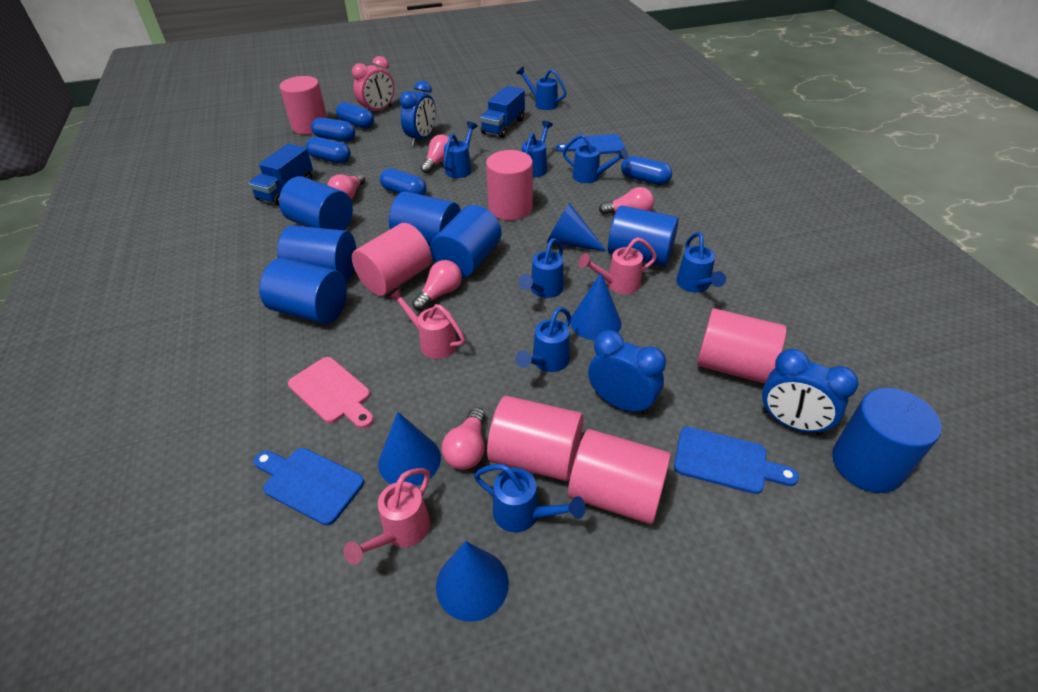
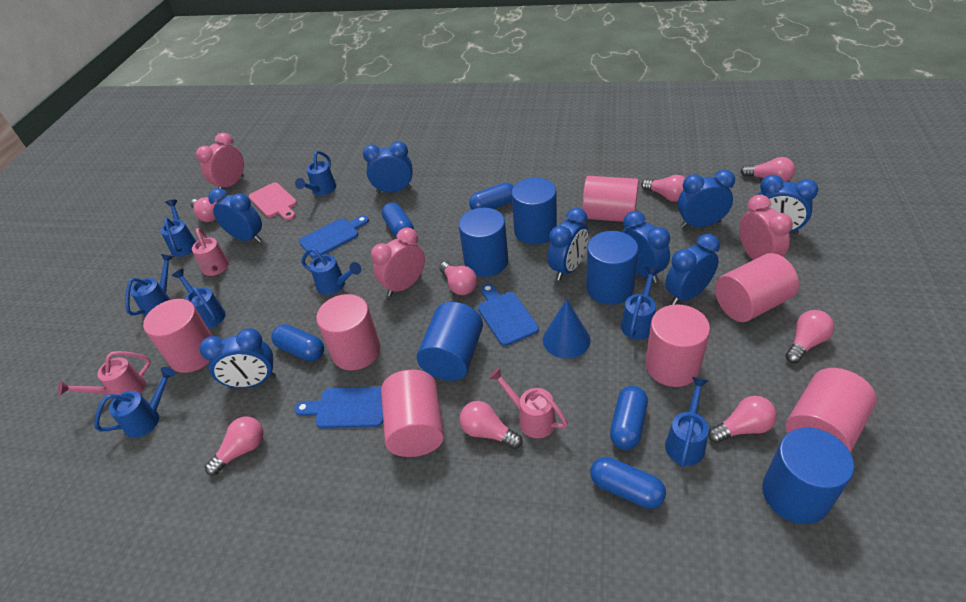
blue clock: 3 -> 8
blue cone: 4 -> 1
blue cylinder: 7 -> 5
blue truck: 2 -> 0
pink clock: 1 -> 3
pink cylinder: 6 -> 7
pink light bulb: 5 -> 8

